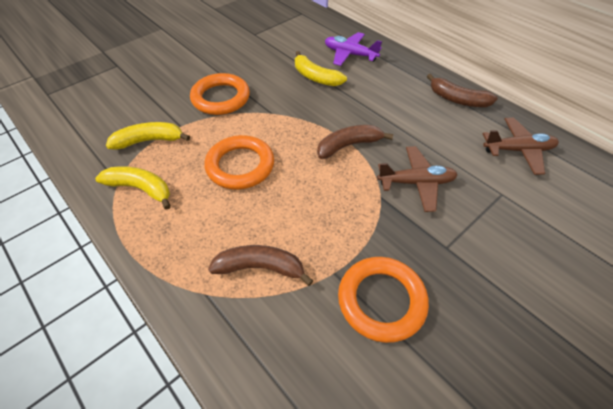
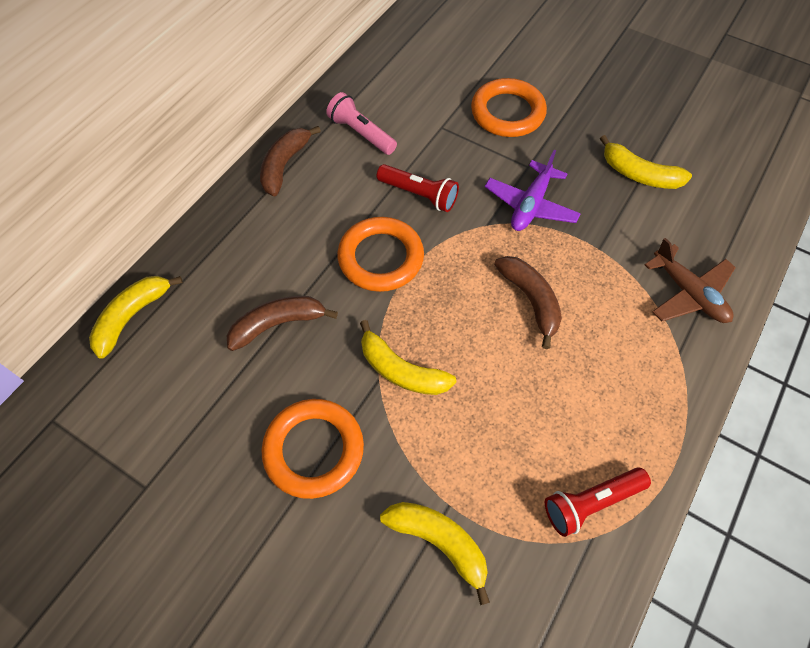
brown plane: 2 -> 1
pink flashlight: 0 -> 1
red flashlight: 0 -> 2
yellow banana: 3 -> 4

